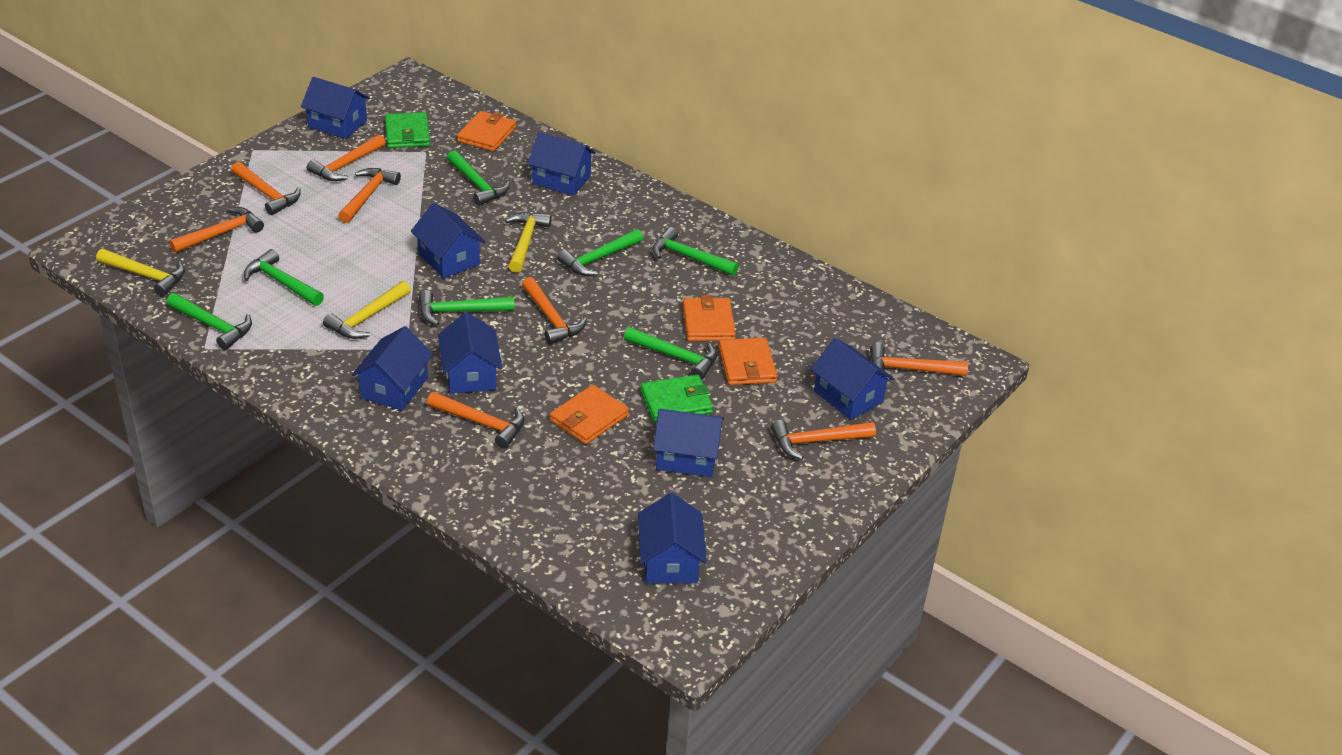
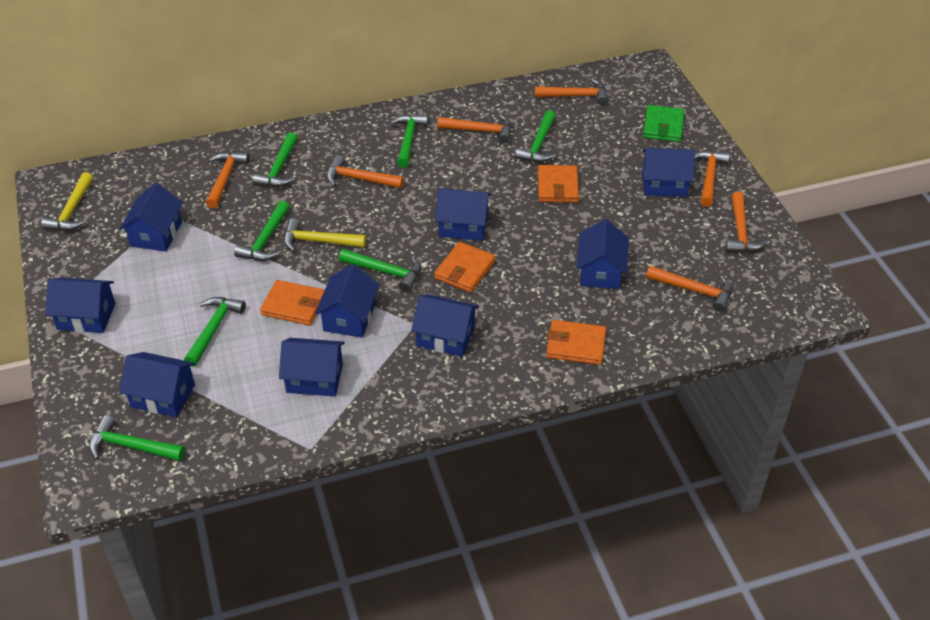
blue house: 8 -> 9
green wallet: 2 -> 1
orange hammer: 8 -> 7
yellow hammer: 3 -> 2

